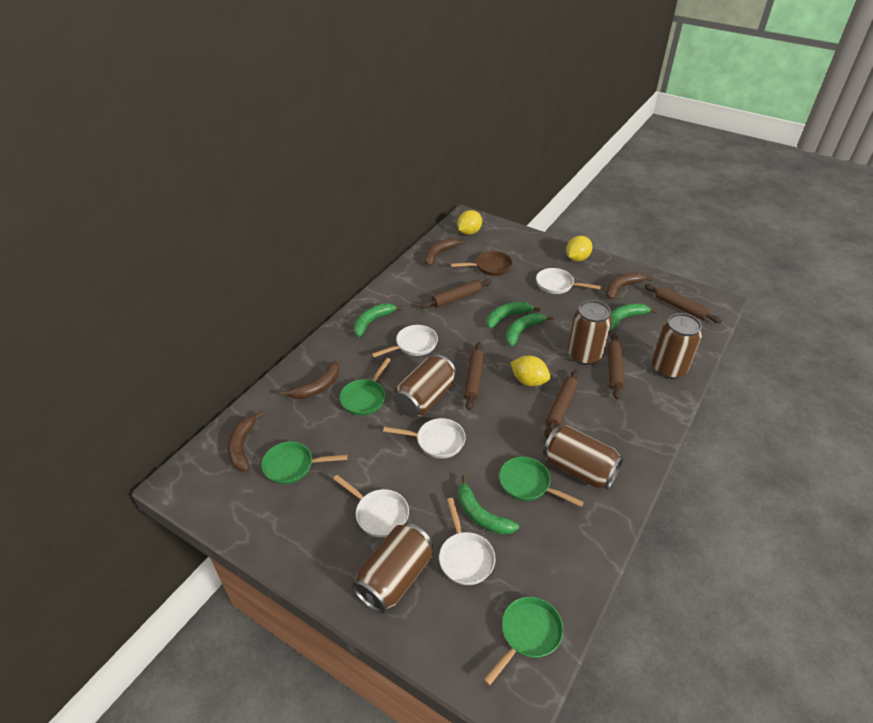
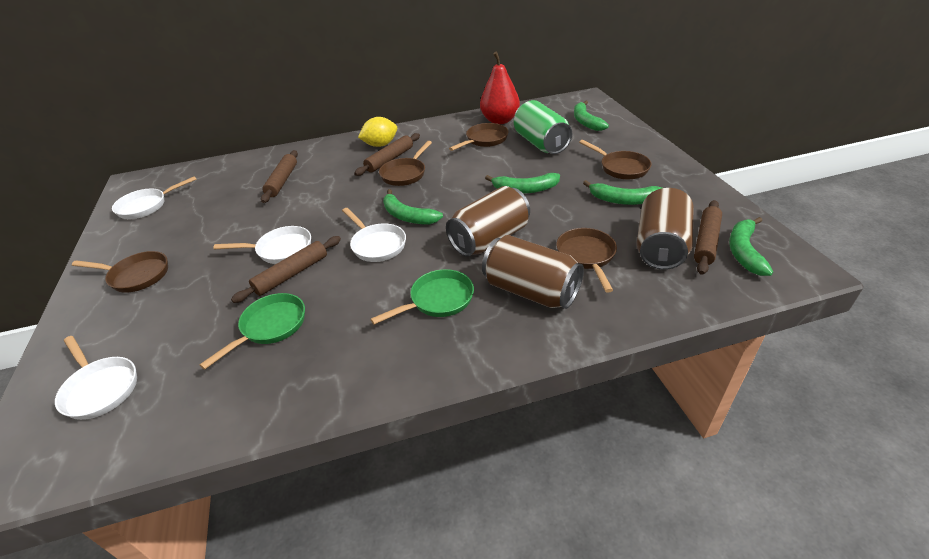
brown banana: 4 -> 0
brown can: 5 -> 3
brown pan: 1 -> 5
brown rolling pin: 5 -> 4
green can: 0 -> 1
green pan: 4 -> 2
red pear: 0 -> 1
white pan: 5 -> 4
yellow lemon: 3 -> 1

